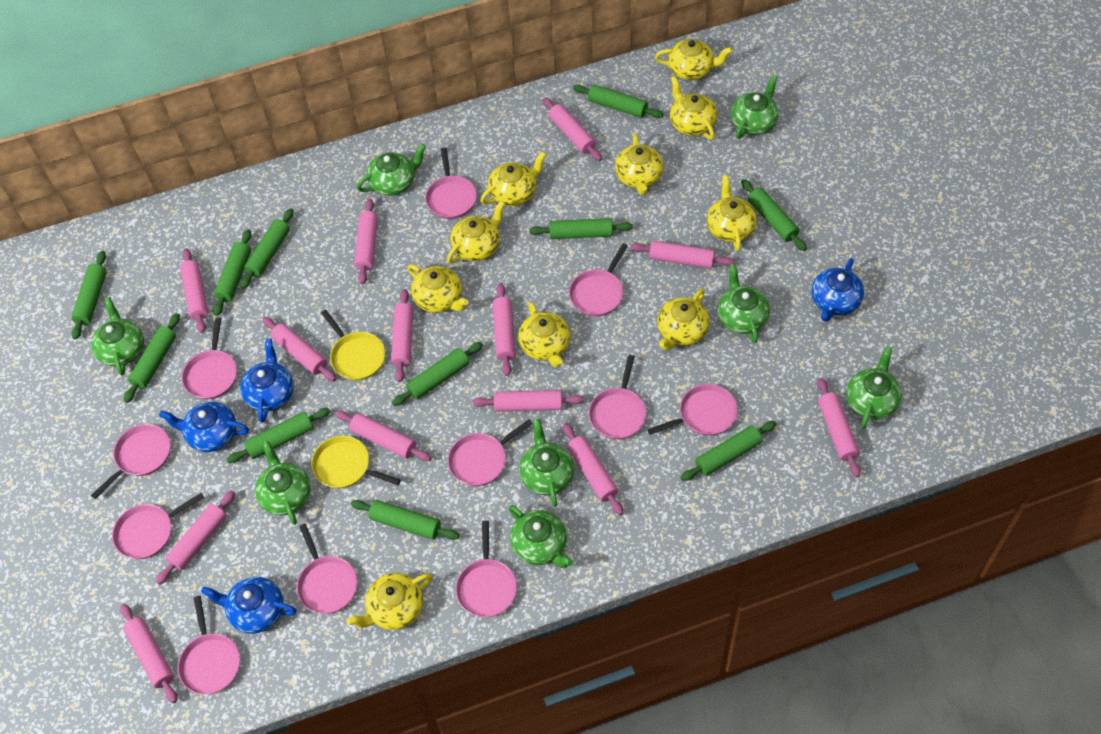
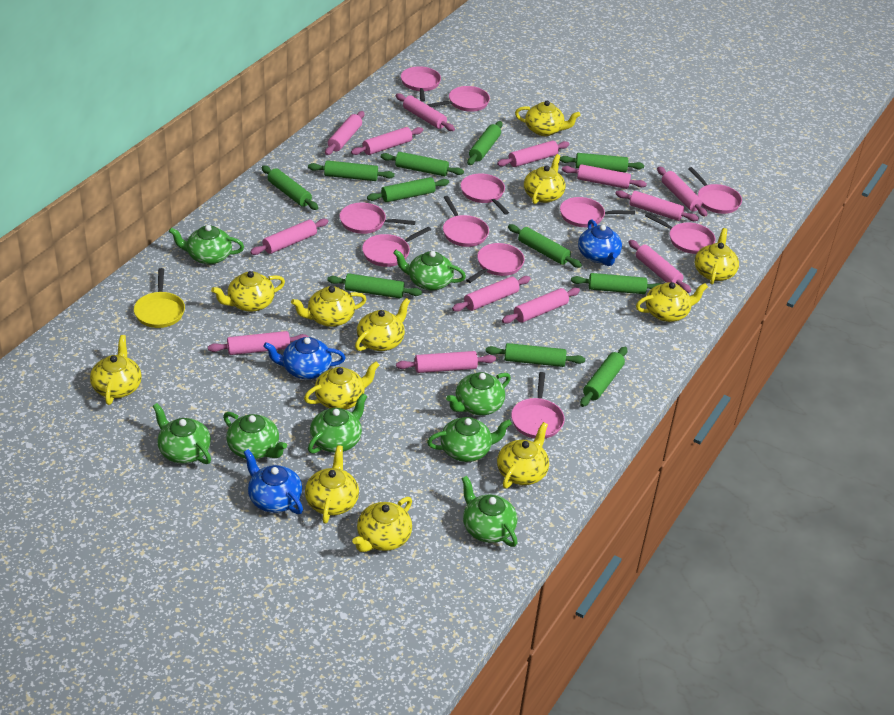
blue teapot: 4 -> 3
yellow pan: 2 -> 1
yellow teapot: 10 -> 12

